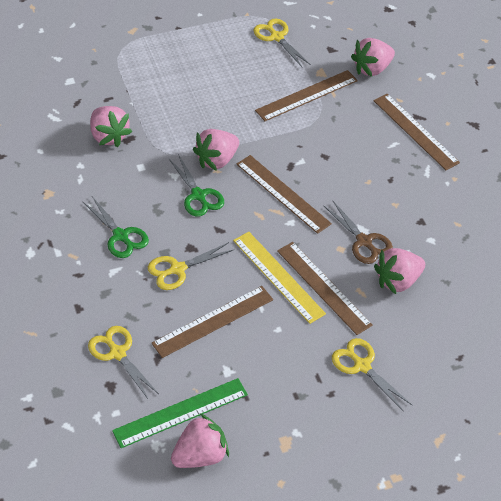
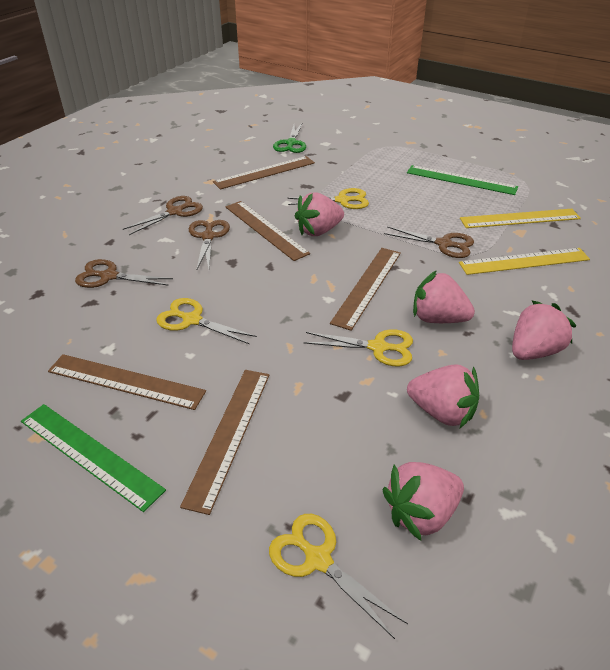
brown scissors: 1 -> 4
green ruler: 1 -> 2
green scissors: 2 -> 1
yellow ruler: 1 -> 2

